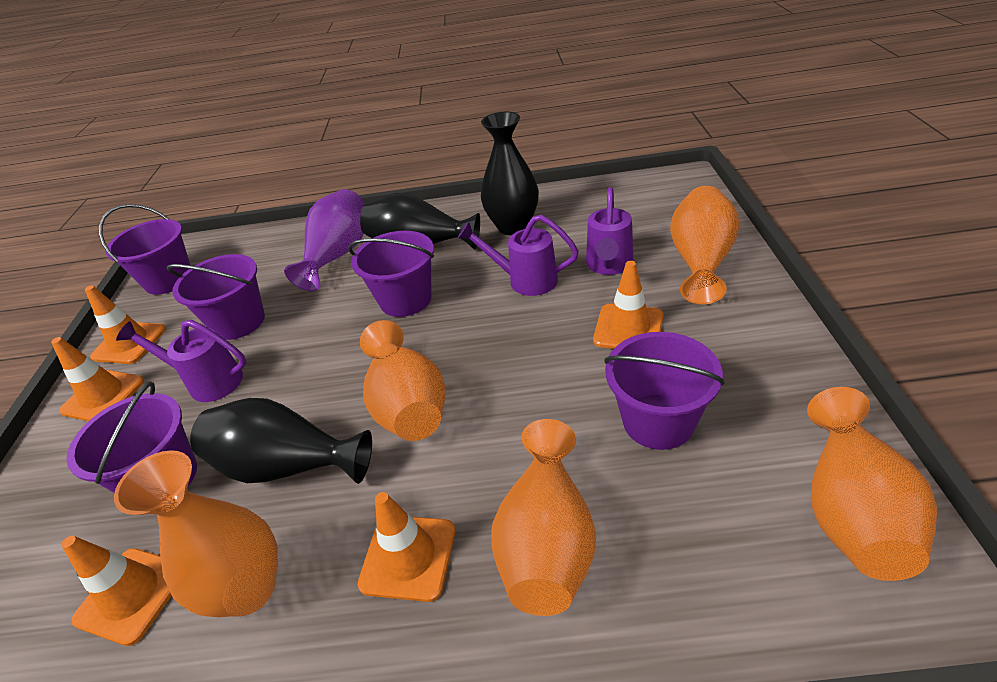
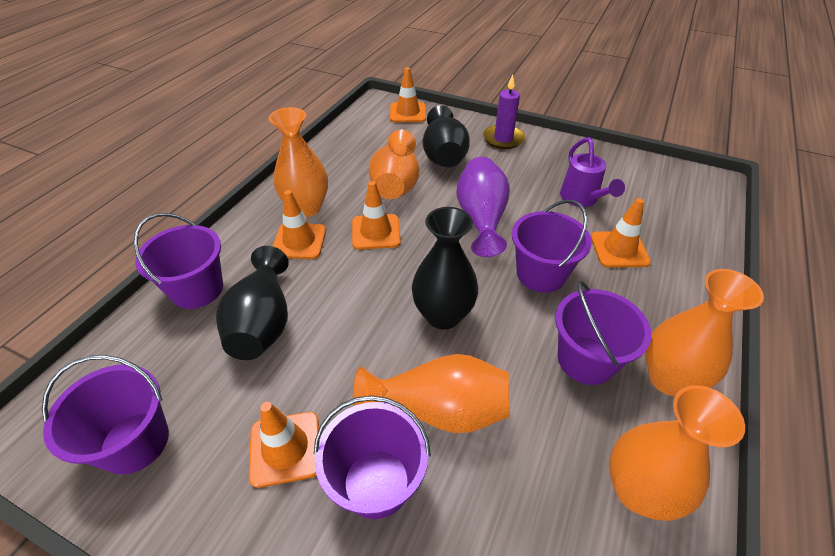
purple candle: 0 -> 1
purple watering can: 3 -> 1

